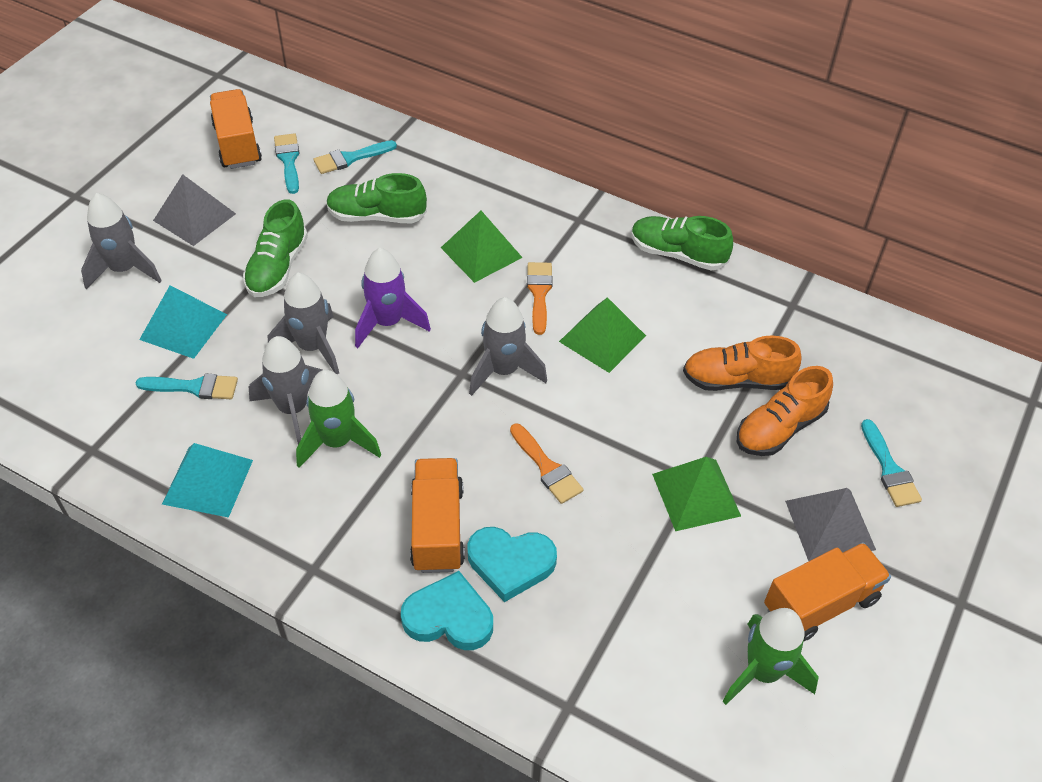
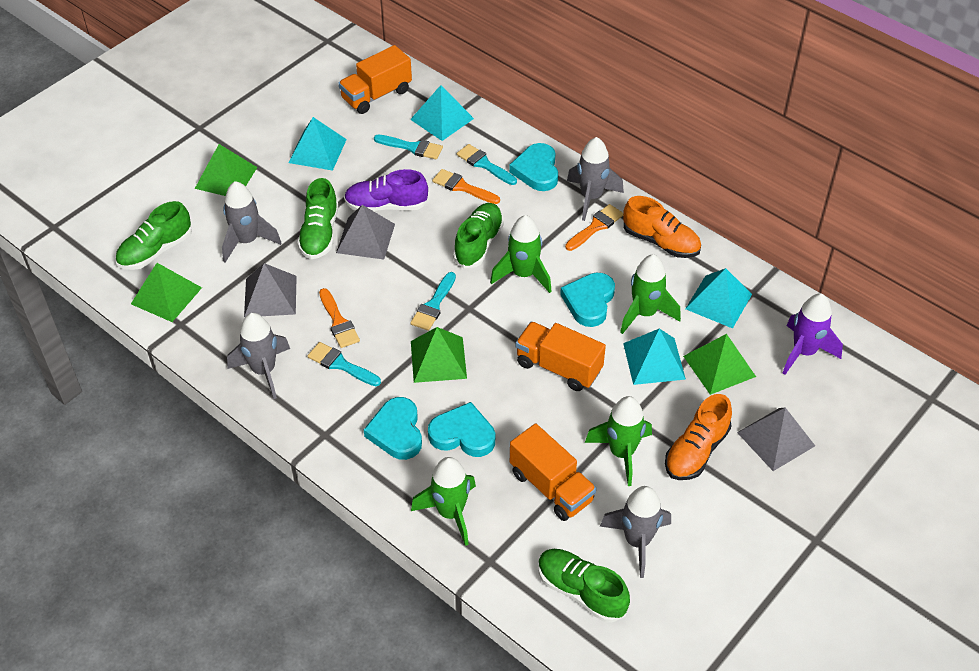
green pyramid: 3 -> 4
green rocket: 2 -> 4
green shoe: 3 -> 4
grey pyramid: 2 -> 3
orange brush: 2 -> 3
purple shoe: 0 -> 1
turquoise heart: 2 -> 4
turquoise pyramid: 2 -> 4

